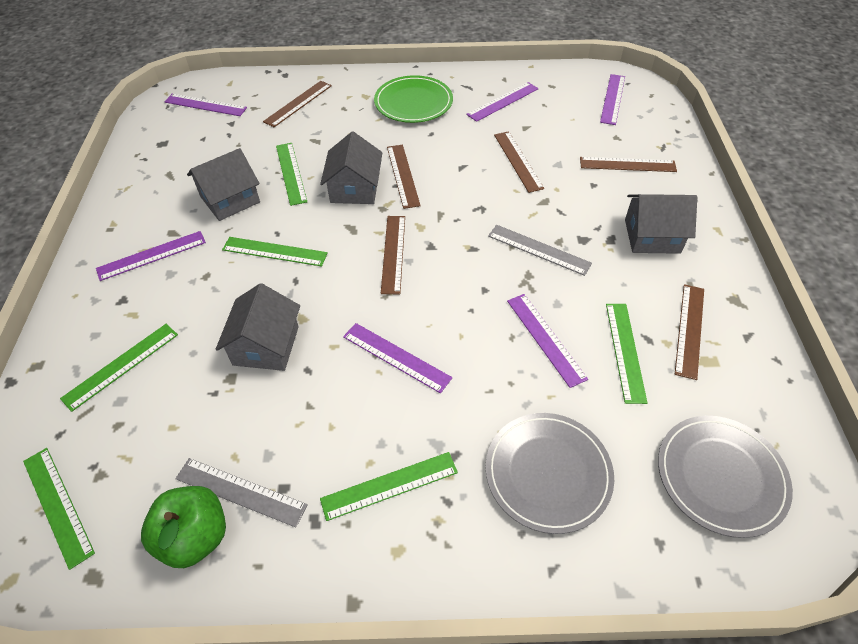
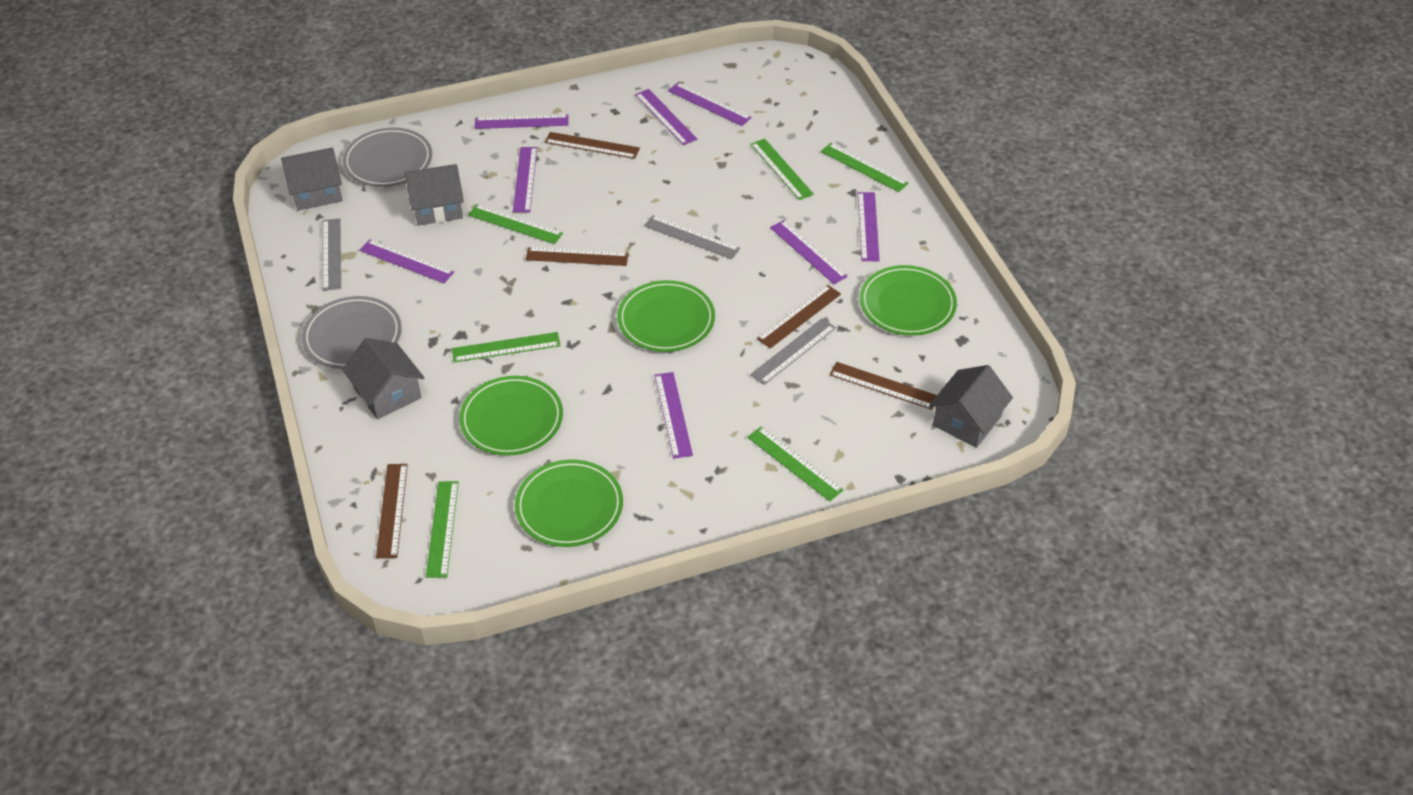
brown ruler: 6 -> 5
green apple: 1 -> 0
green plate: 1 -> 4
grey ruler: 2 -> 3
purple ruler: 6 -> 8

